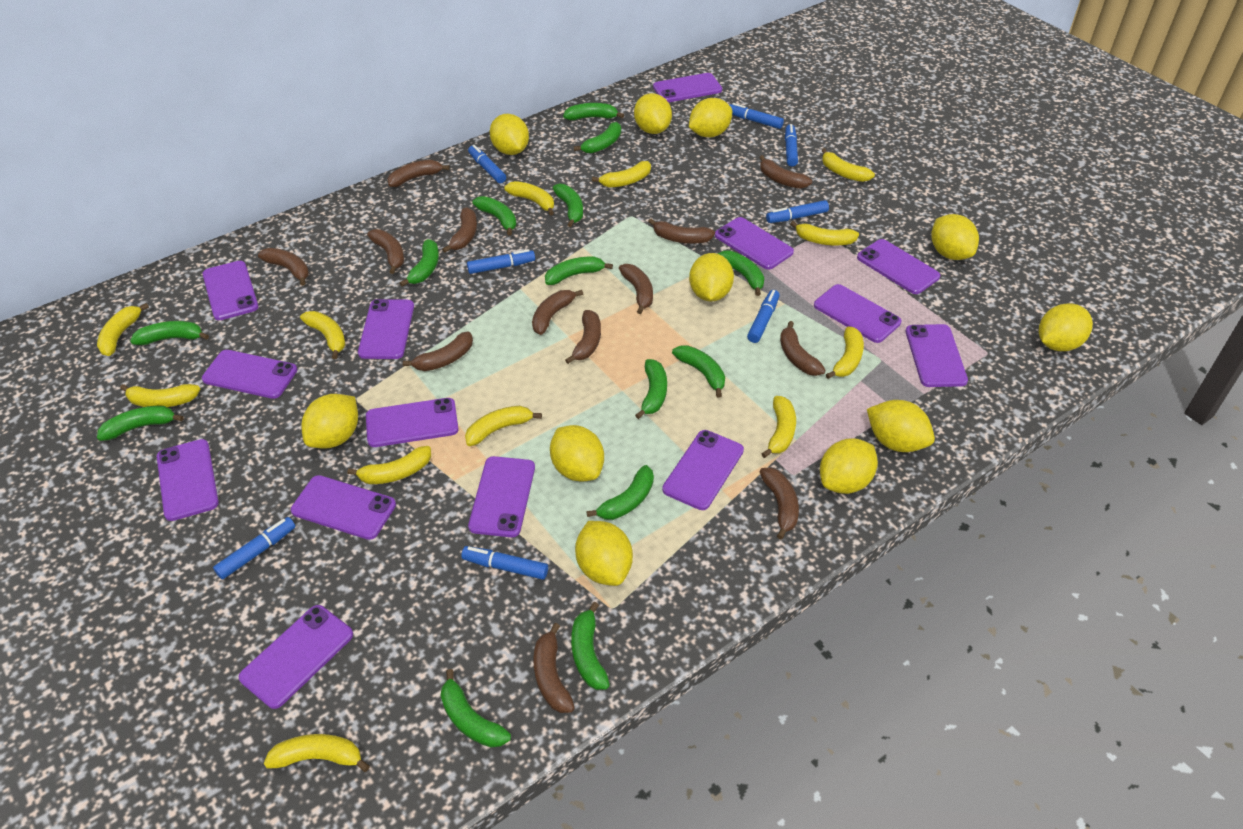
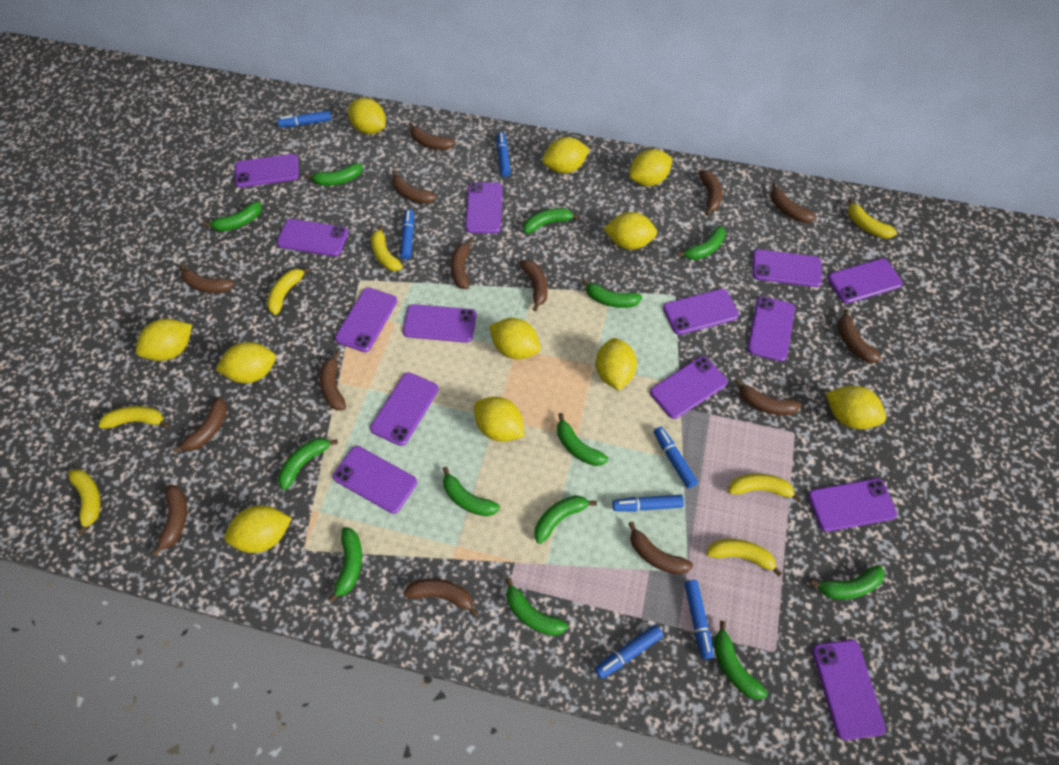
blue marker: 8 -> 7
brown banana: 13 -> 14
green banana: 14 -> 13
yellow banana: 12 -> 7

